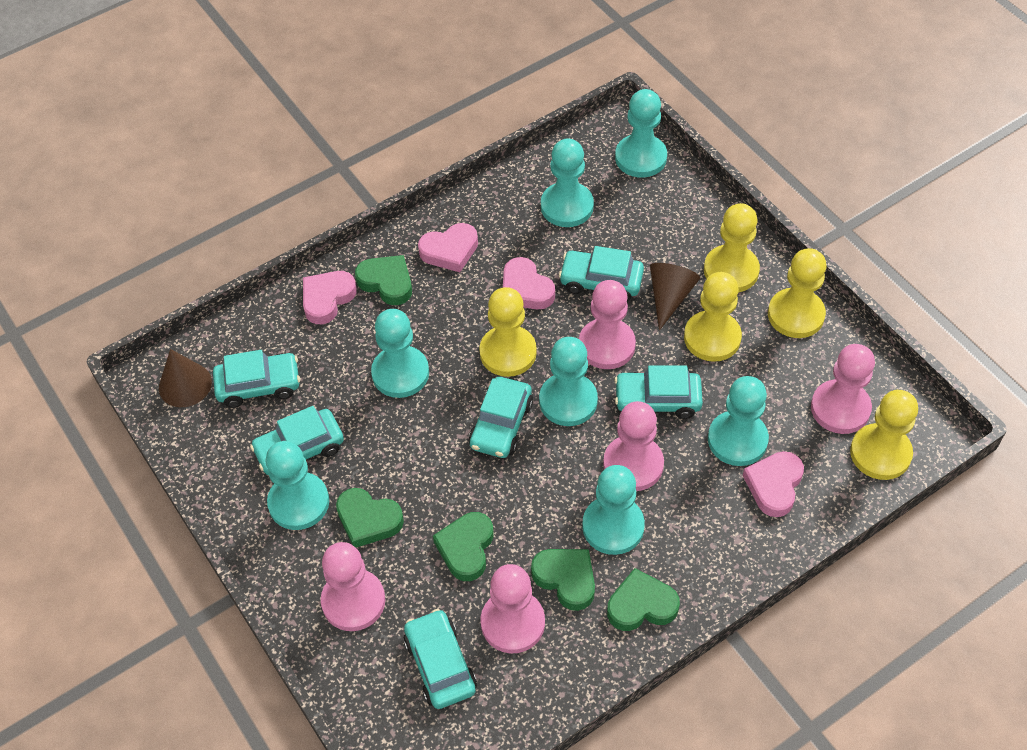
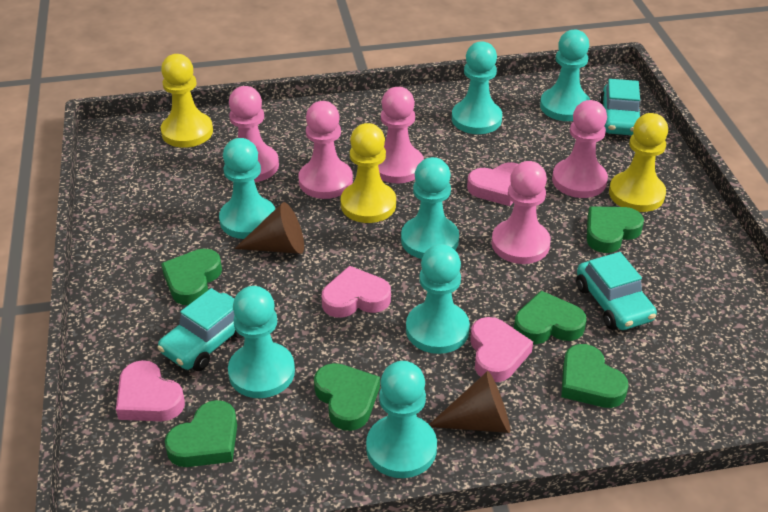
green heart: 5 -> 6
turquoise car: 6 -> 3
yellow pawn: 5 -> 3

